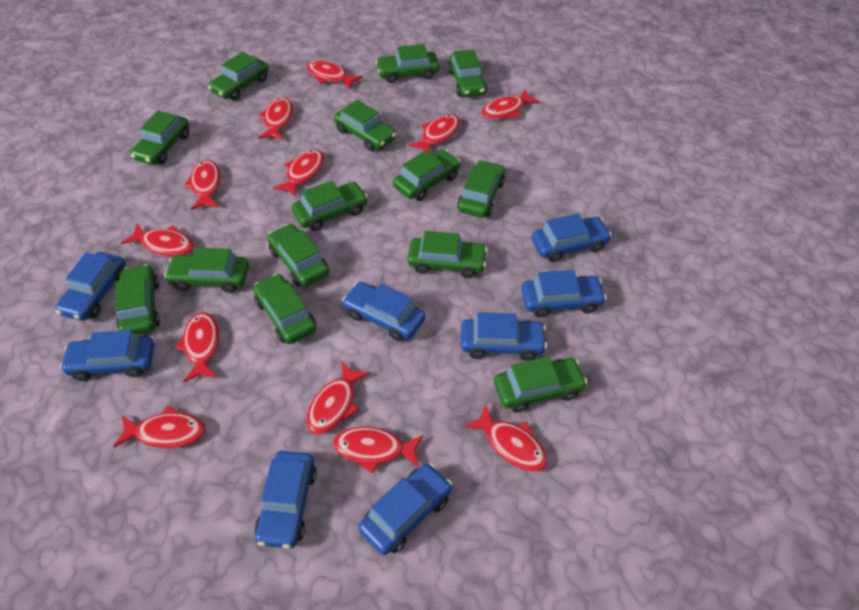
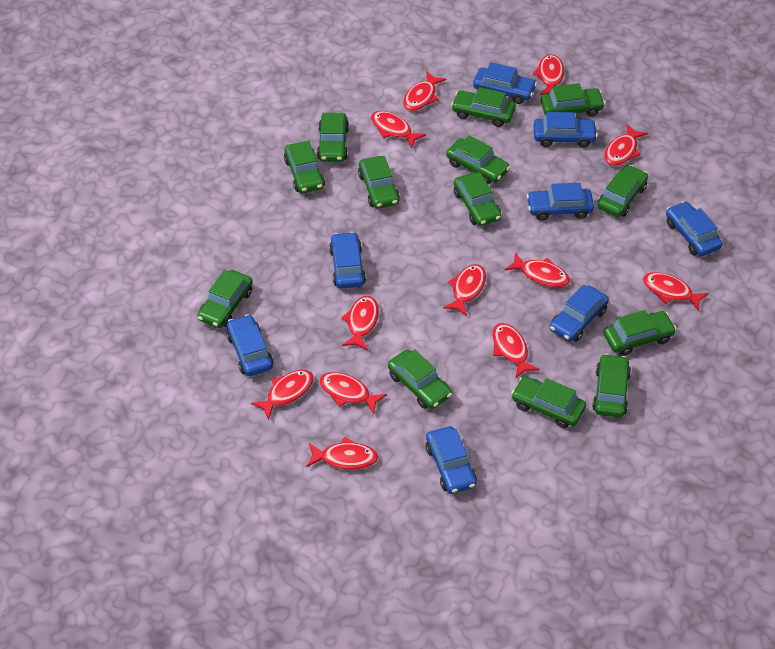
green car: 14 -> 13

